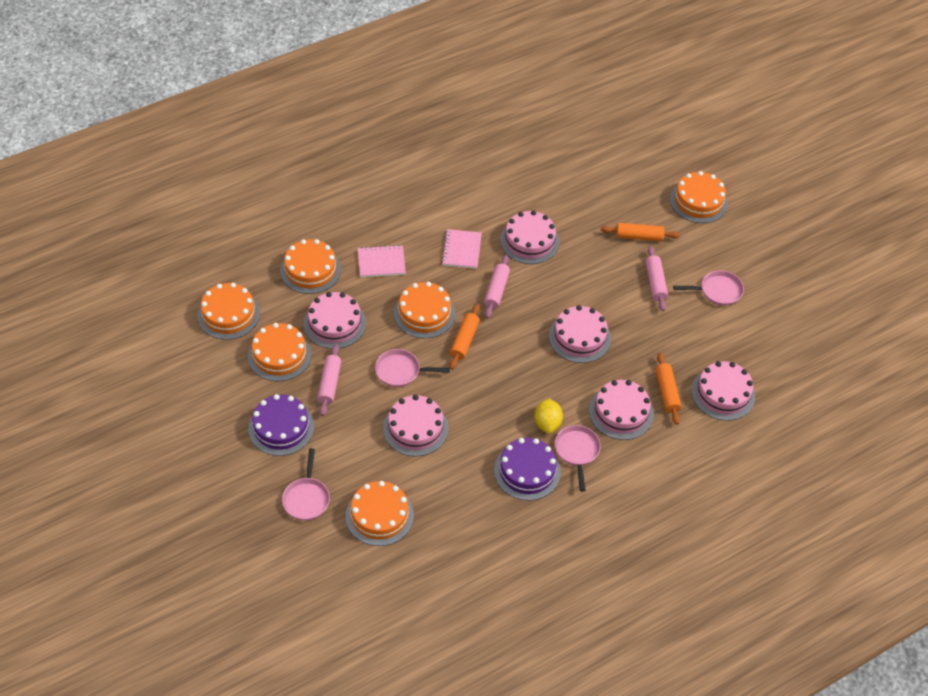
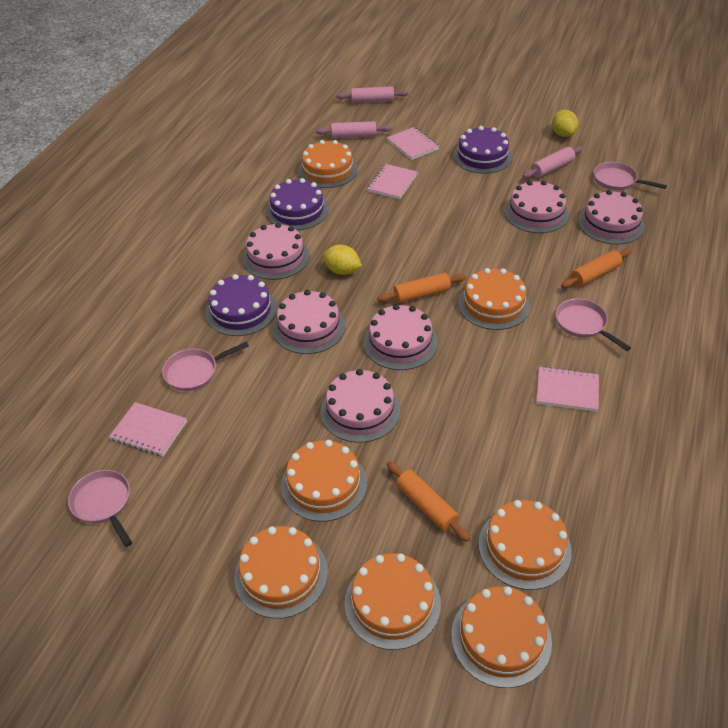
orange cake: 6 -> 7
pink notebook: 2 -> 4
purple cake: 2 -> 3
yellow lemon: 1 -> 2

